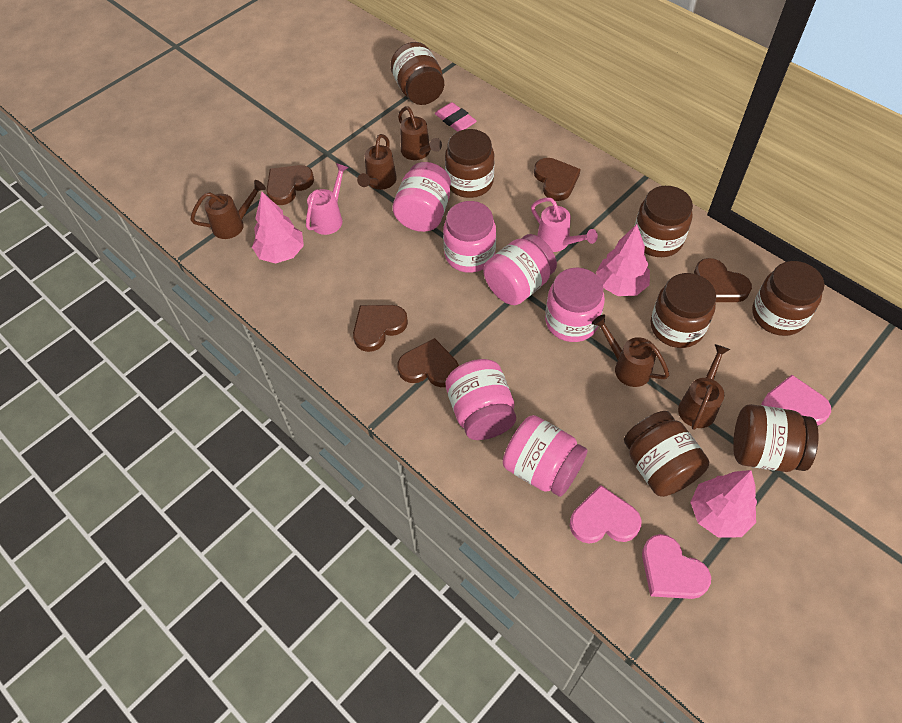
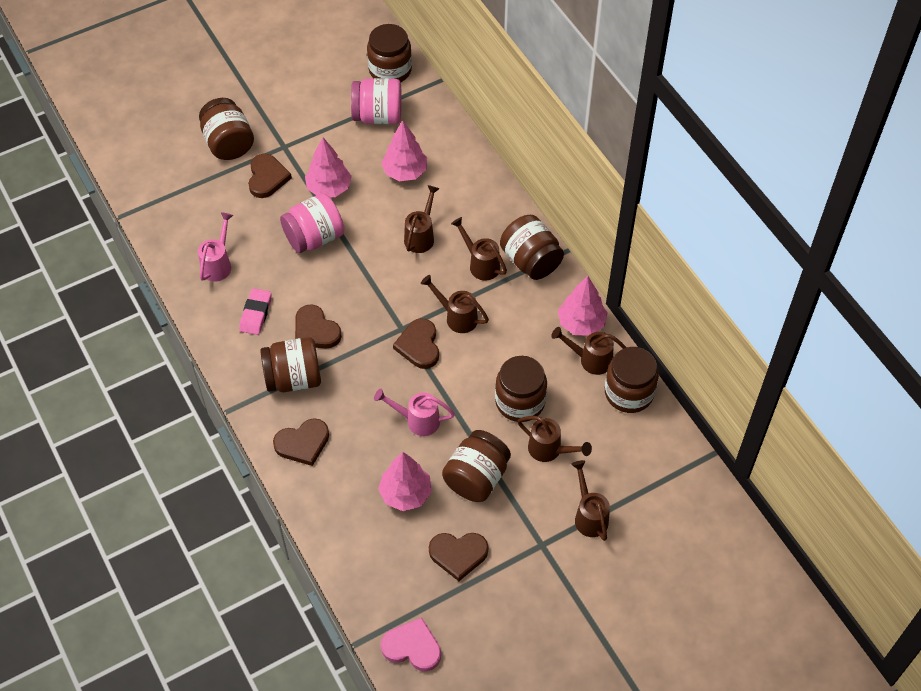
brown watering can: 5 -> 6
pink heart: 3 -> 1
pink jar: 6 -> 2
pink tree: 3 -> 4

